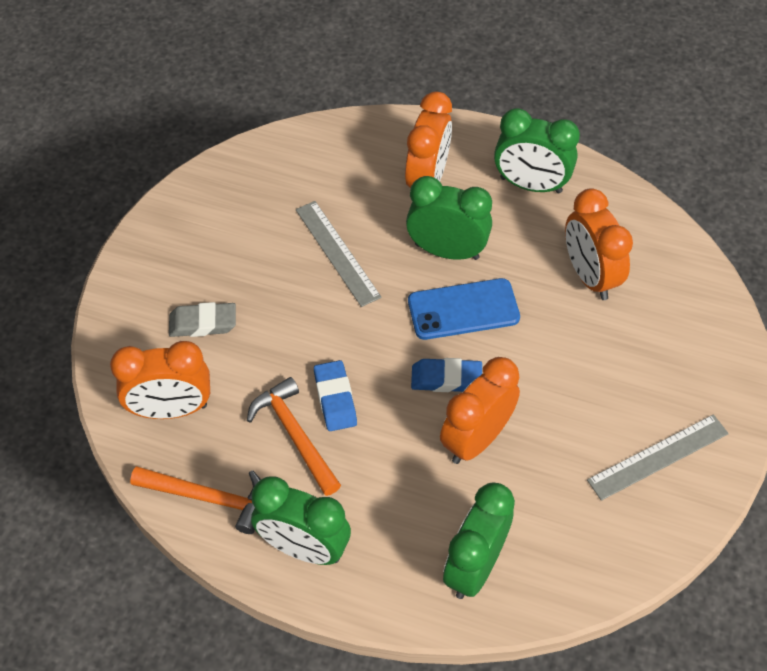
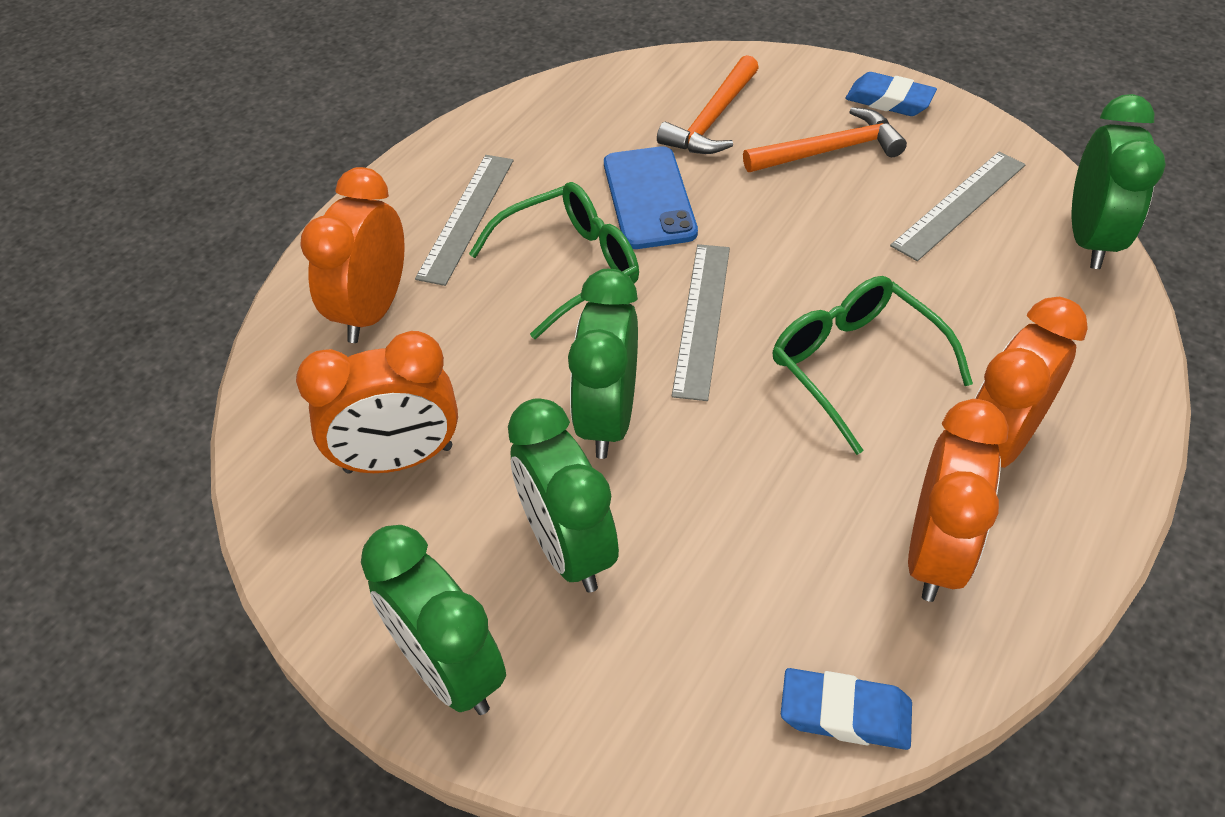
green glasses: 0 -> 2
grey eraser: 1 -> 0
grey ruler: 2 -> 3

